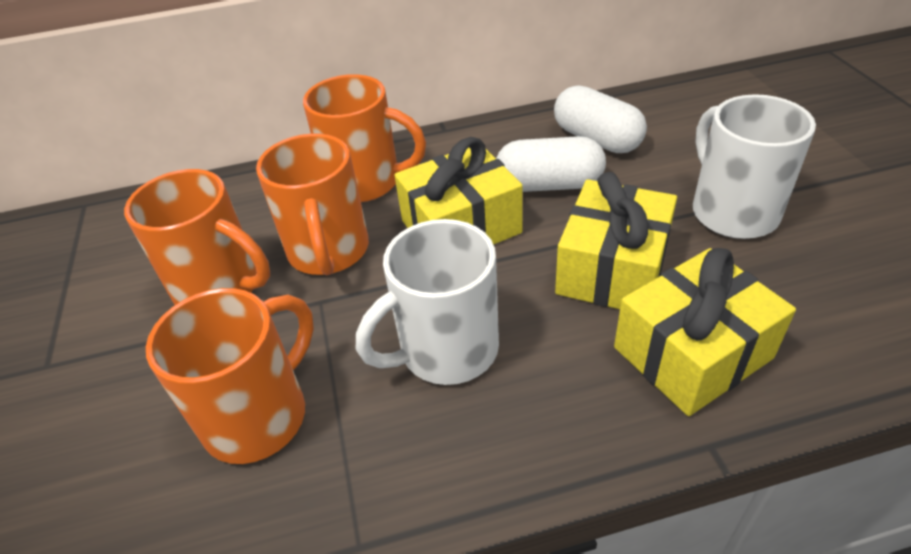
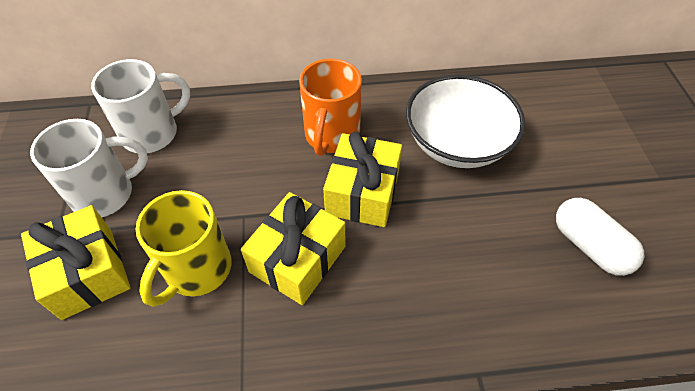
orange mug: 4 -> 1
white bowl: 0 -> 1
white capsule: 2 -> 1
yellow mug: 0 -> 1

